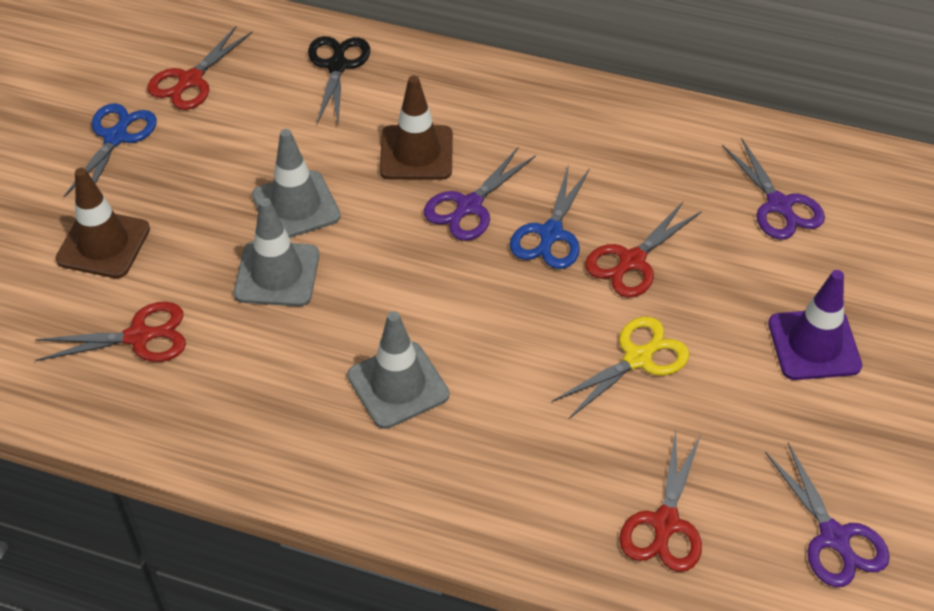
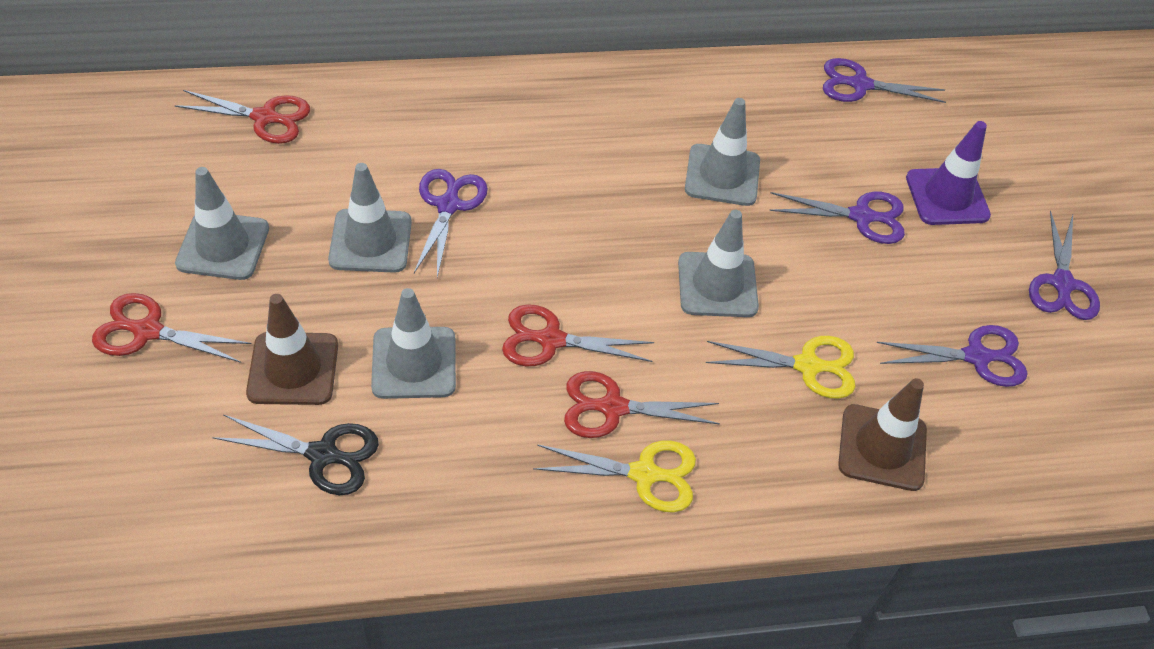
blue scissors: 2 -> 0
grey traffic cone: 3 -> 5
purple scissors: 3 -> 5
yellow scissors: 1 -> 2

